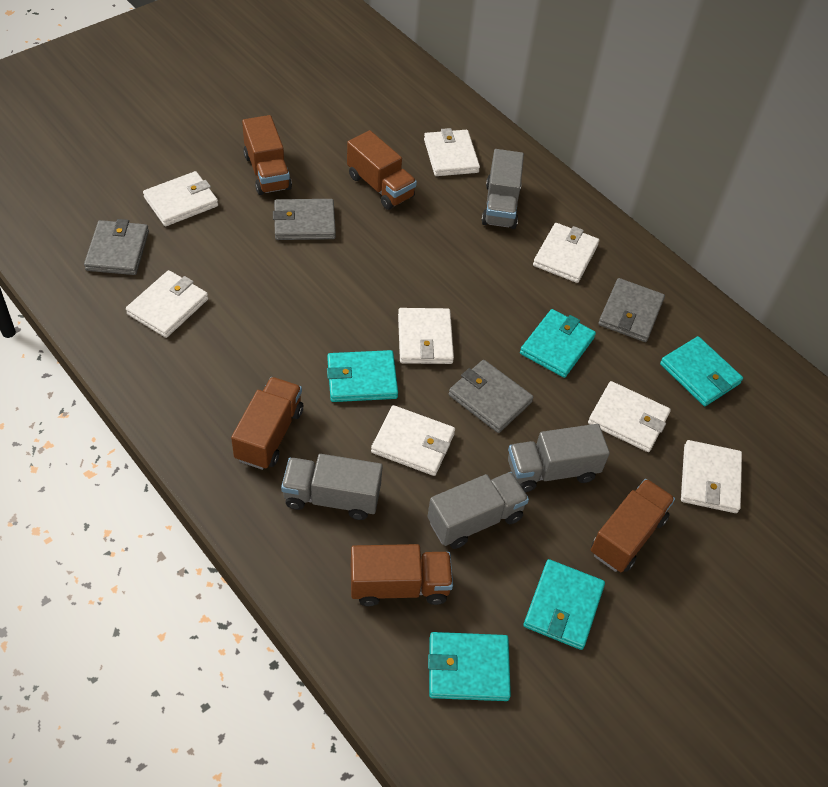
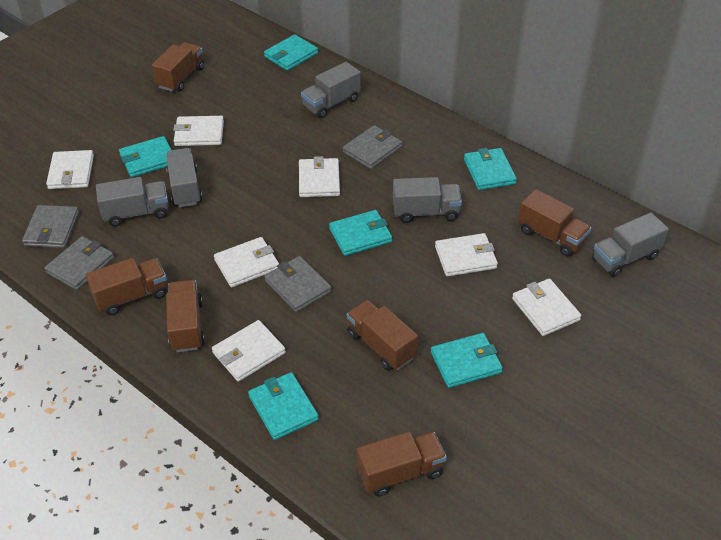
brown truck: 5 -> 6
grey truck: 4 -> 5
turquoise wallet: 5 -> 6
white wallet: 8 -> 7

